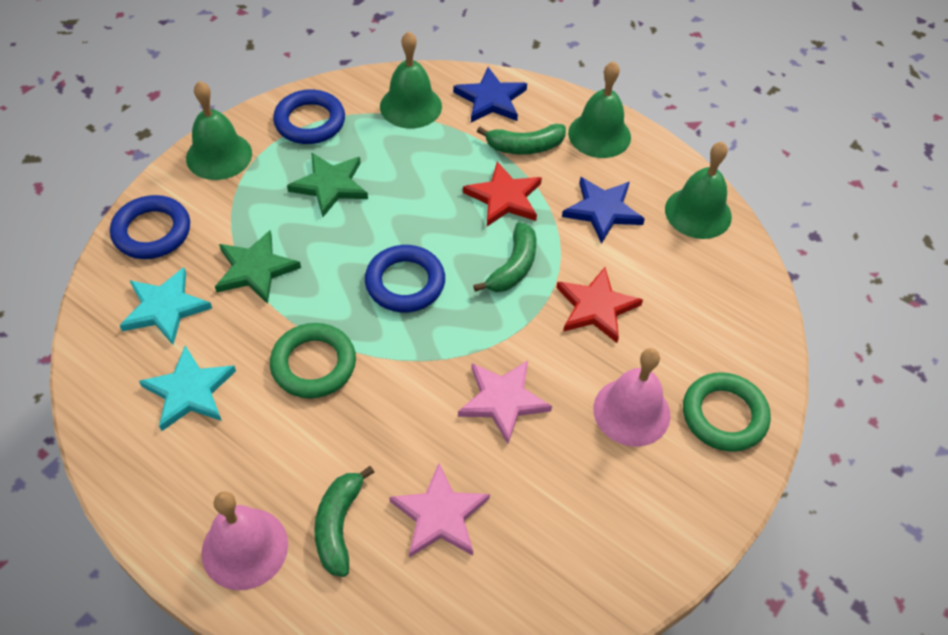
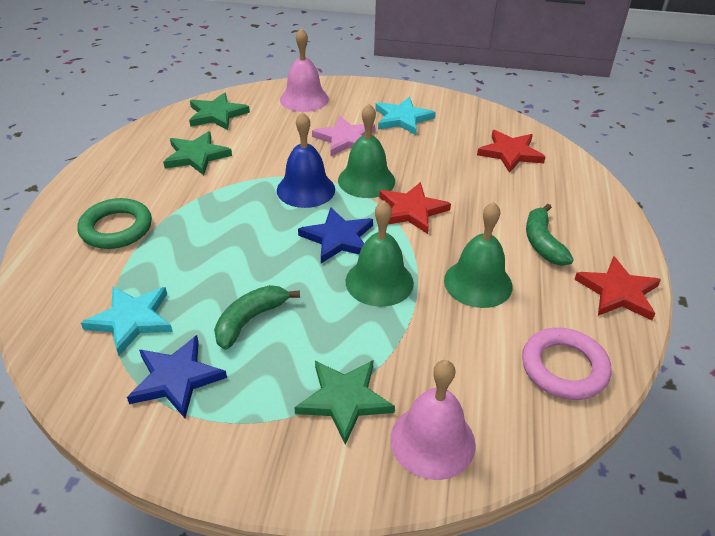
blue bell: 0 -> 1
blue ring: 3 -> 0
green banana: 3 -> 2
green bell: 4 -> 3
green ring: 2 -> 1
green star: 2 -> 3
pink ring: 0 -> 1
pink star: 2 -> 1
red star: 2 -> 3

